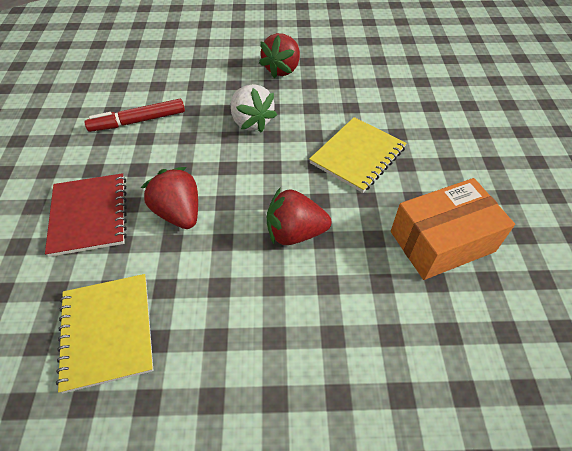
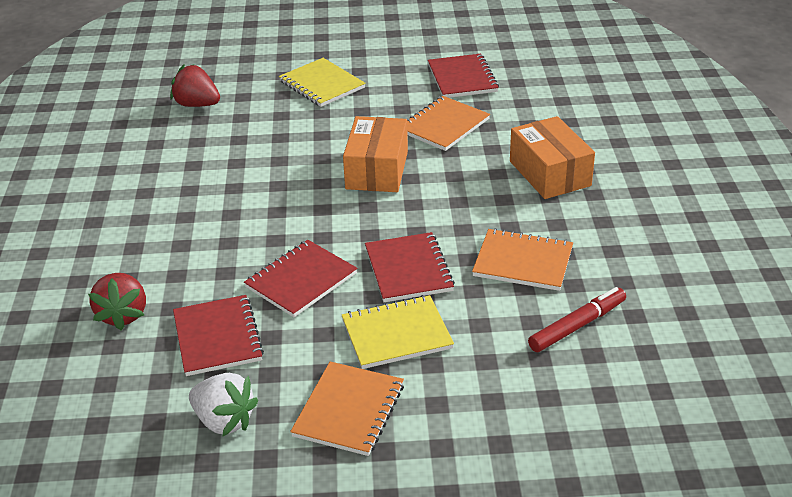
orange box: 1 -> 2
orange notebook: 0 -> 3
red notebook: 1 -> 4
red strawberry: 3 -> 2

